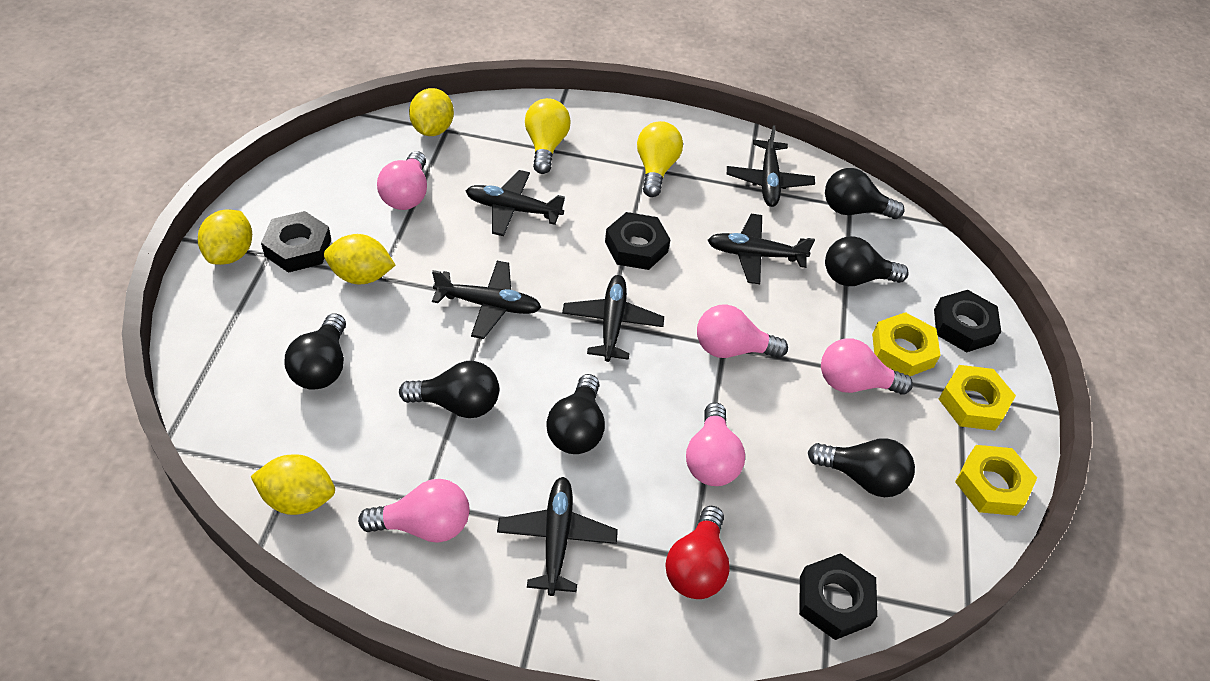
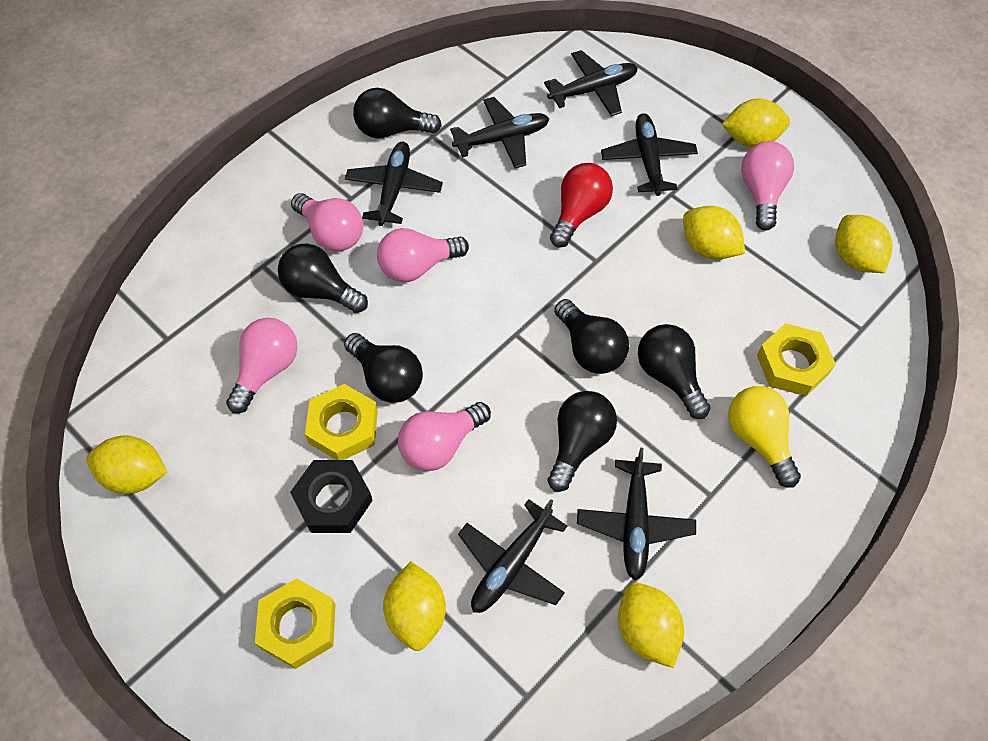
black nut: 4 -> 1
yellow lemon: 4 -> 6
yellow light bulb: 2 -> 1

